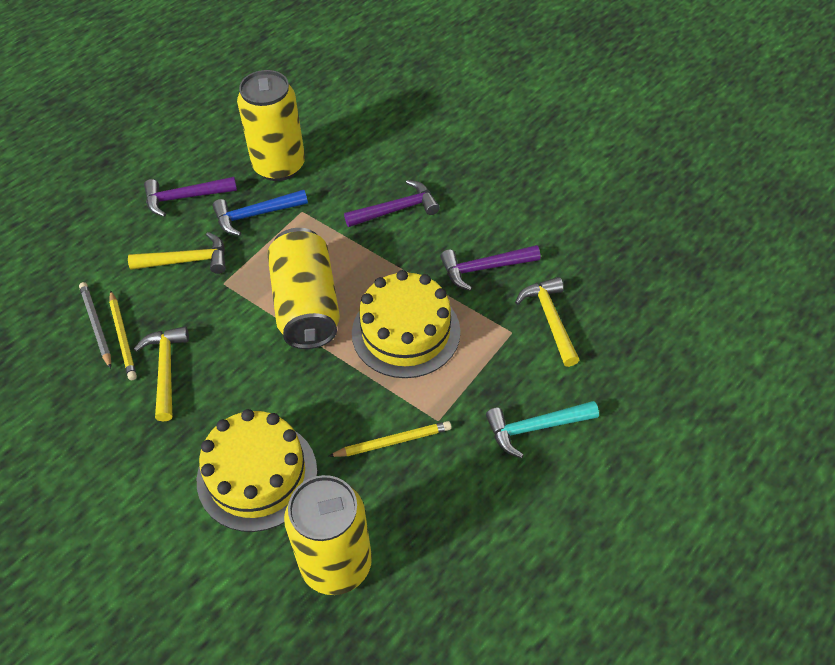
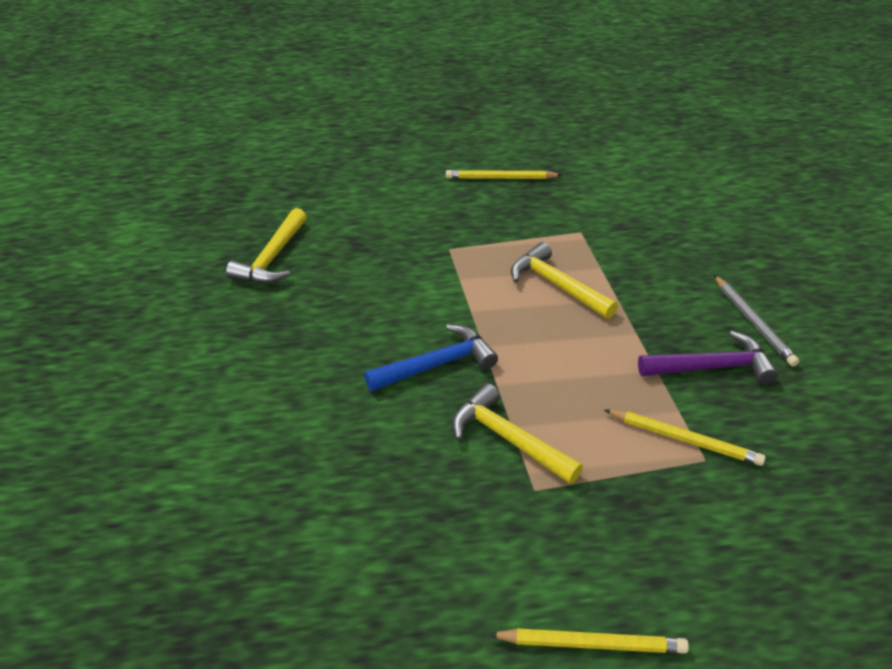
purple hammer: 3 -> 1
turquoise hammer: 1 -> 0
yellow cake: 2 -> 0
yellow can: 3 -> 0
yellow pencil: 2 -> 3

